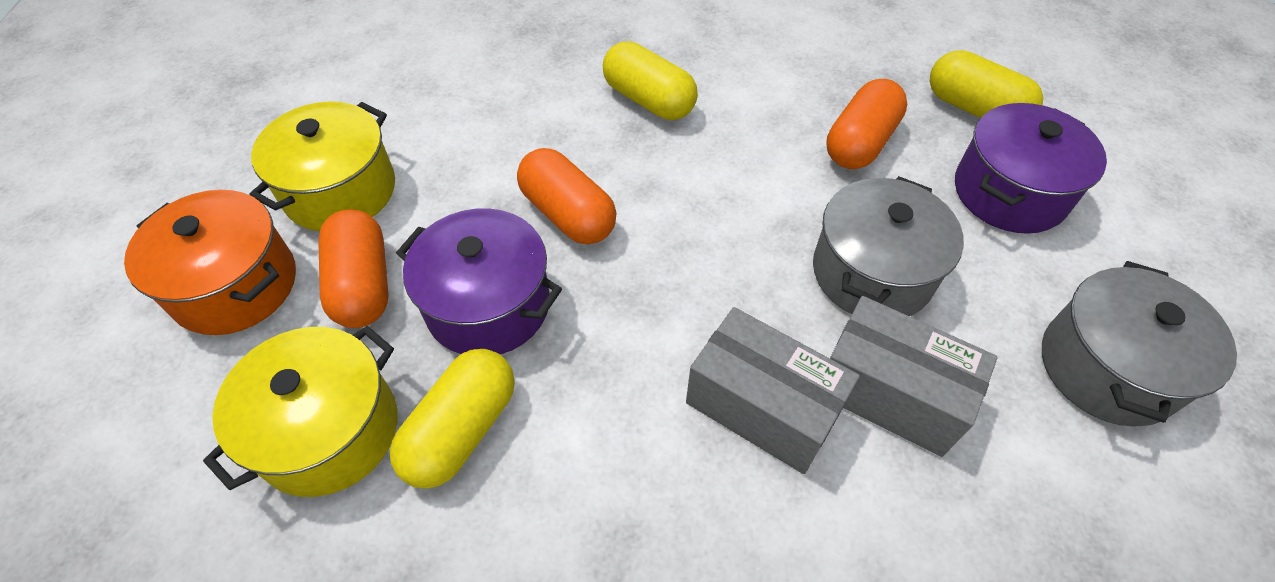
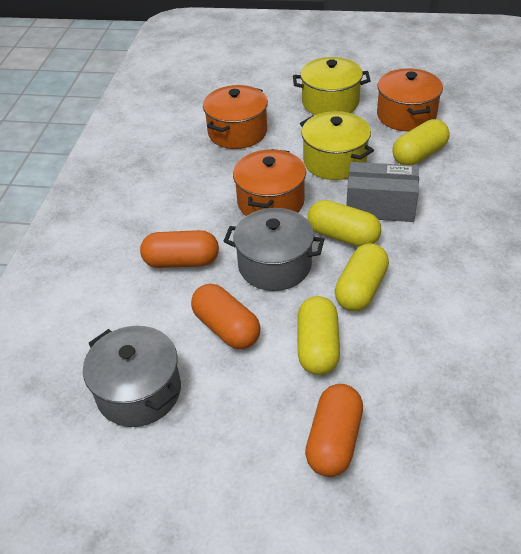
grey box: 2 -> 1
orange pot: 1 -> 3
purple pot: 2 -> 0
yellow capsule: 3 -> 4

